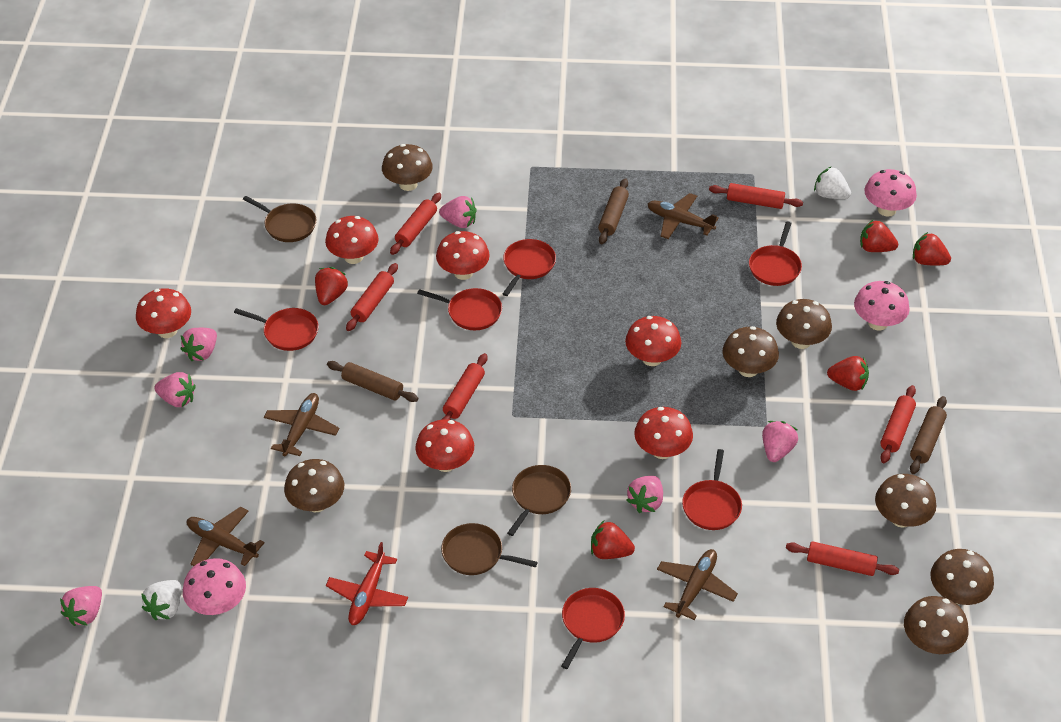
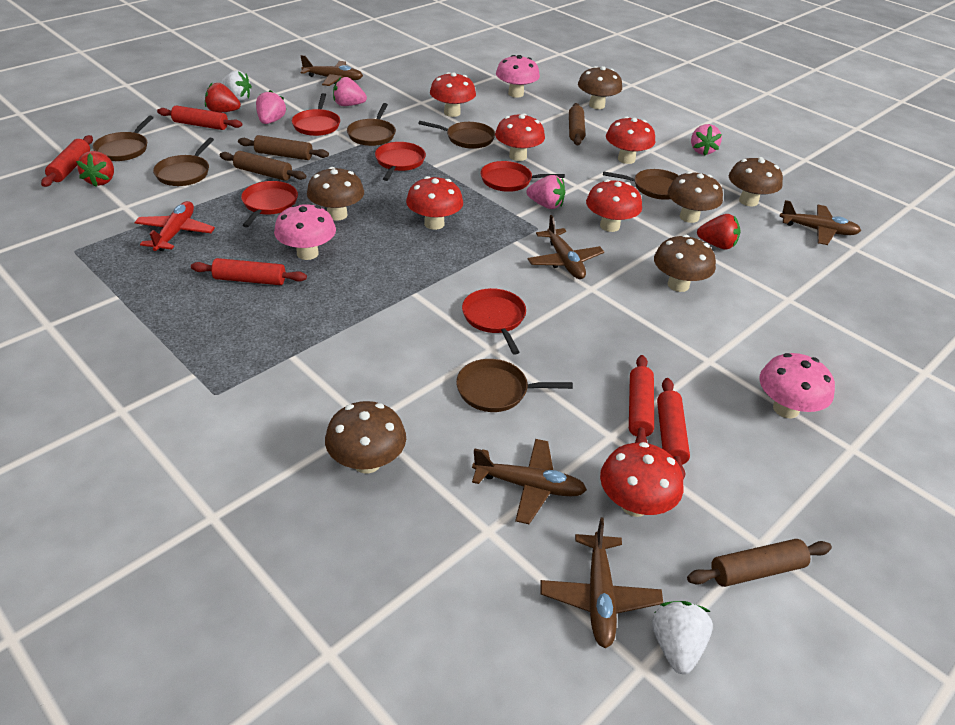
brown mushroom: 7 -> 6
brown pan: 3 -> 6
brown plane: 4 -> 5
brown rolling pin: 3 -> 4
pink strawberry: 6 -> 4
red pan: 6 -> 5
red rolling pin: 6 -> 5
red strawberry: 5 -> 3

